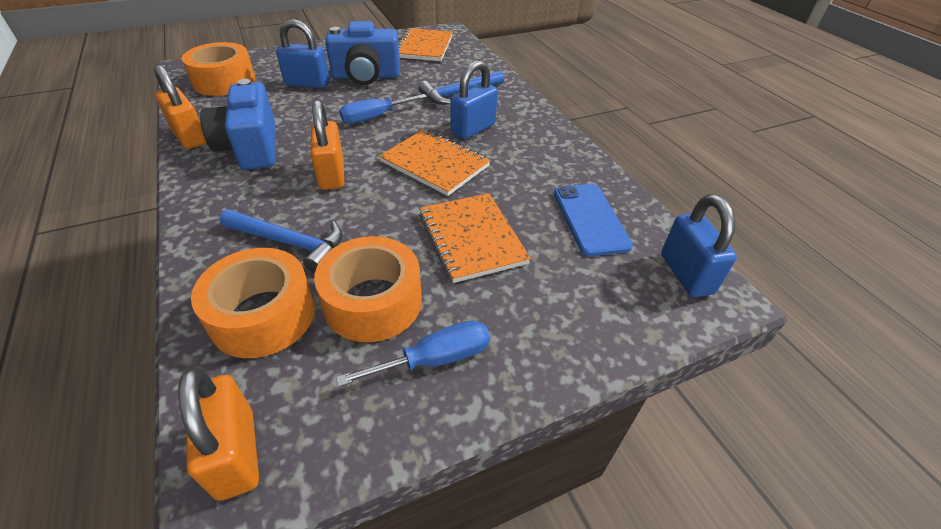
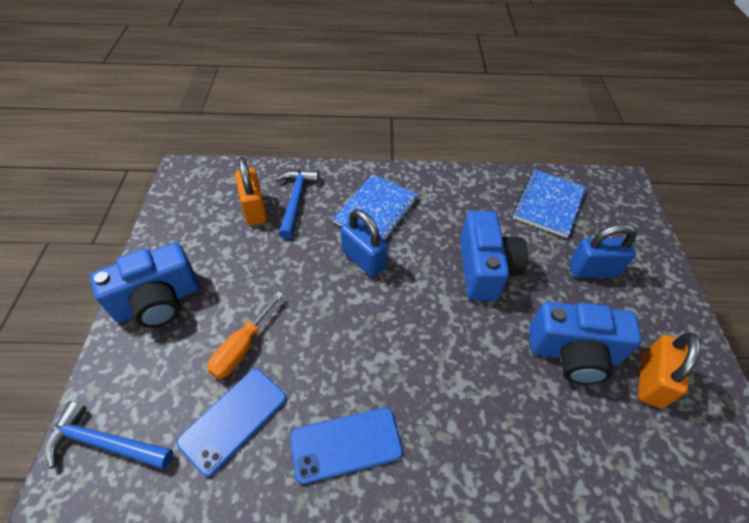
blue camera: 2 -> 3
blue notebook: 0 -> 2
blue padlock: 3 -> 2
blue phone: 1 -> 2
blue screwdriver: 2 -> 0
orange notebook: 3 -> 0
orange padlock: 3 -> 2
orange screwdriver: 0 -> 1
orange tape: 3 -> 0

